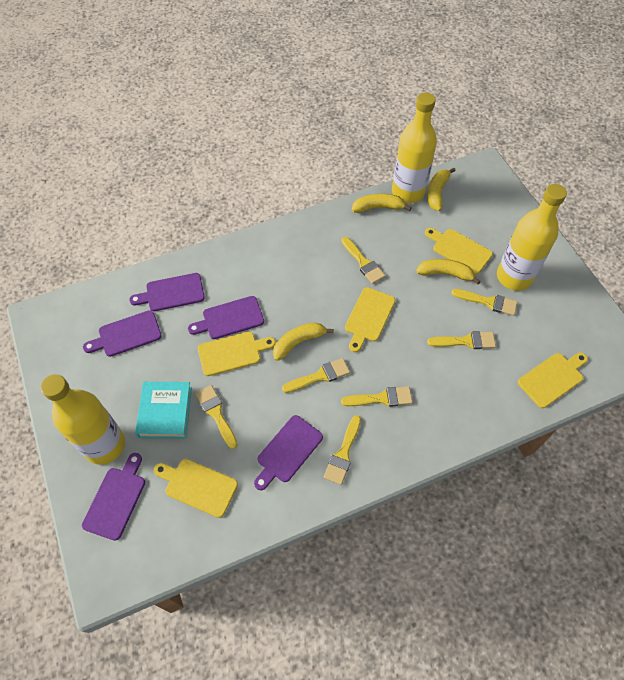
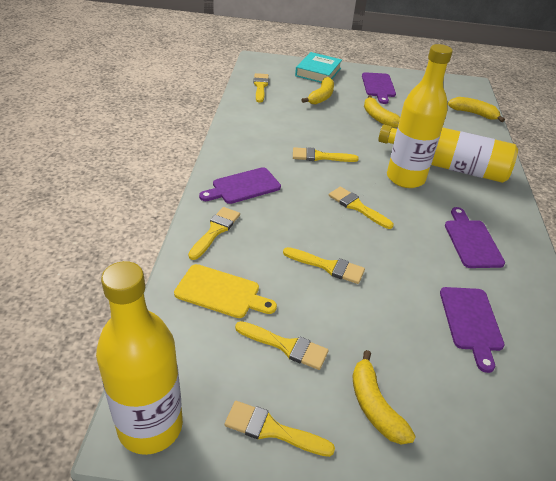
purple cutting board: 5 -> 4
yellow cutting board: 5 -> 1

